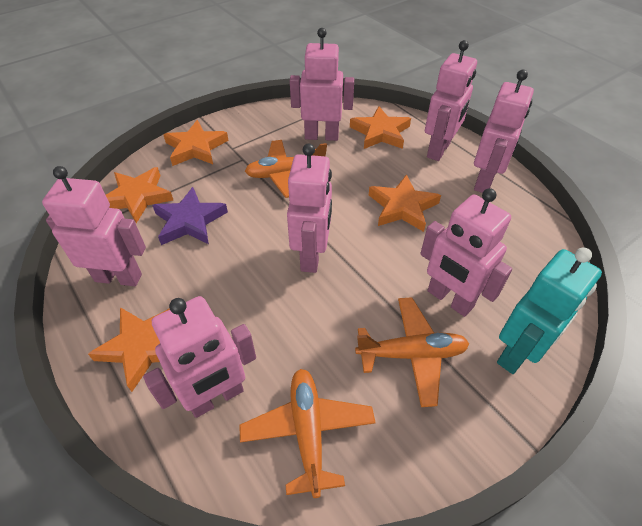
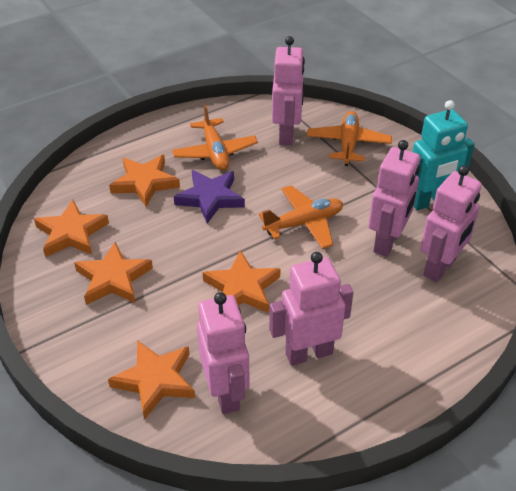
pink robot: 7 -> 5

